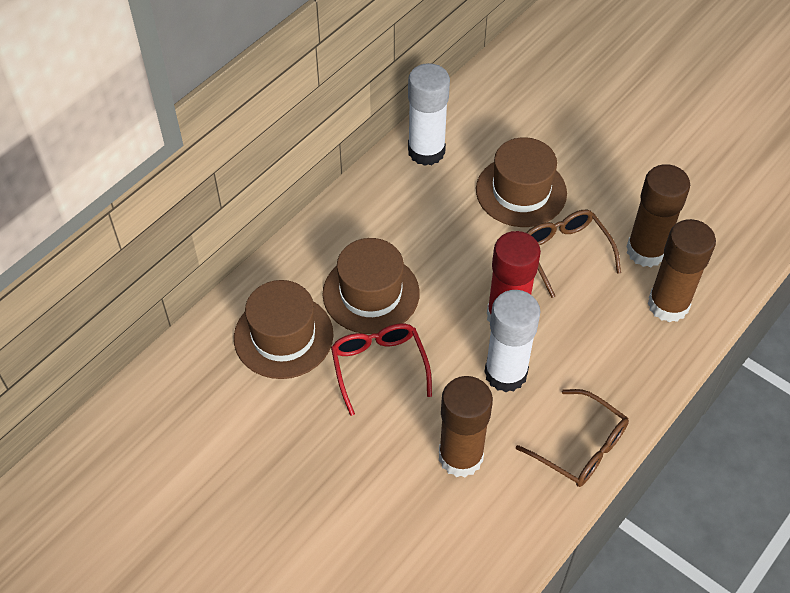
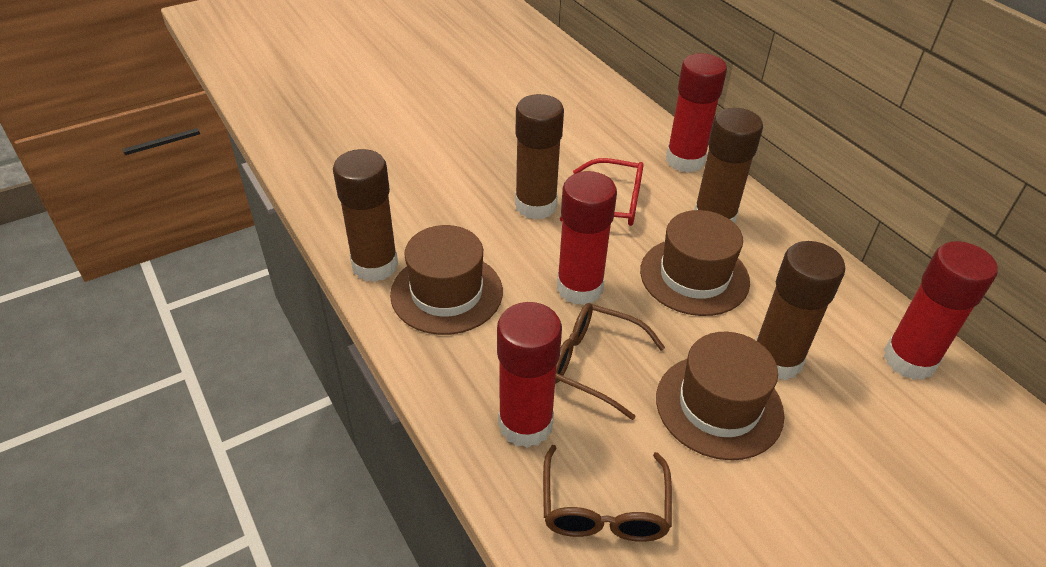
brown glue stick: 3 -> 4
red glue stick: 1 -> 4
white glue stick: 2 -> 0

